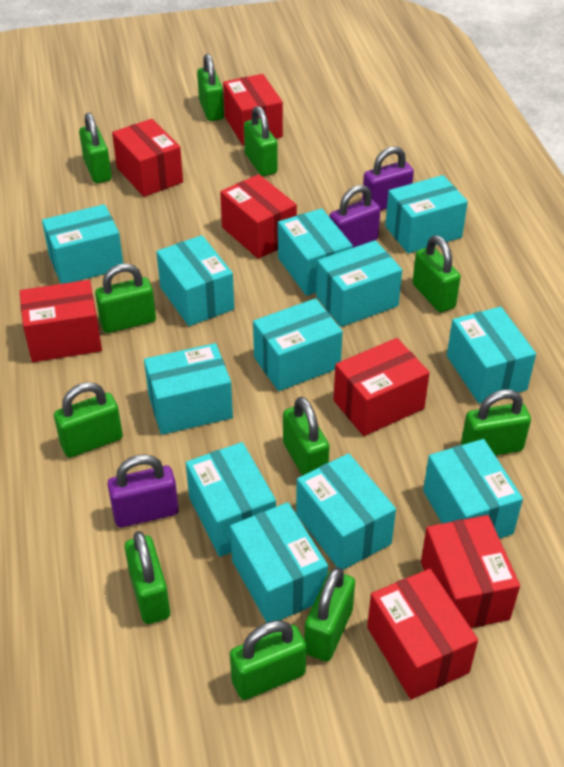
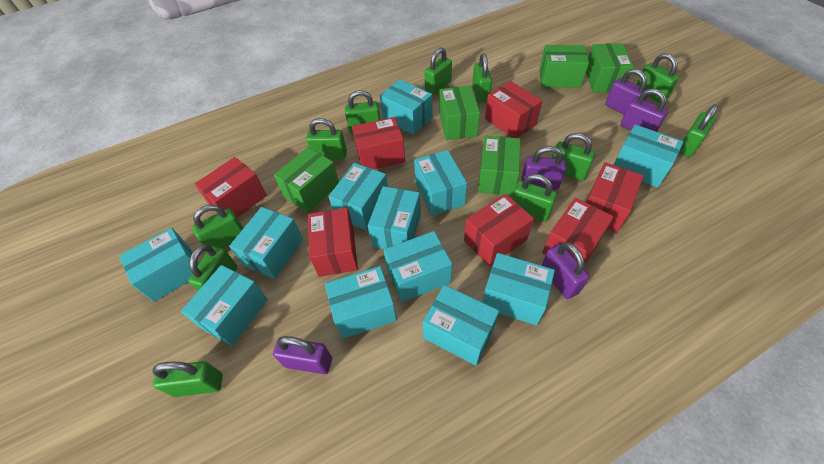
green box: 0 -> 5
purple padlock: 3 -> 5

